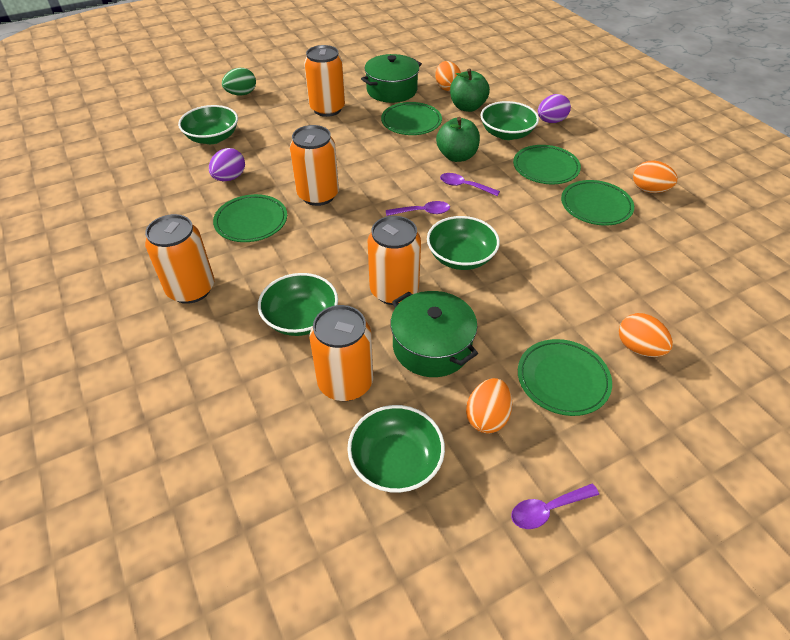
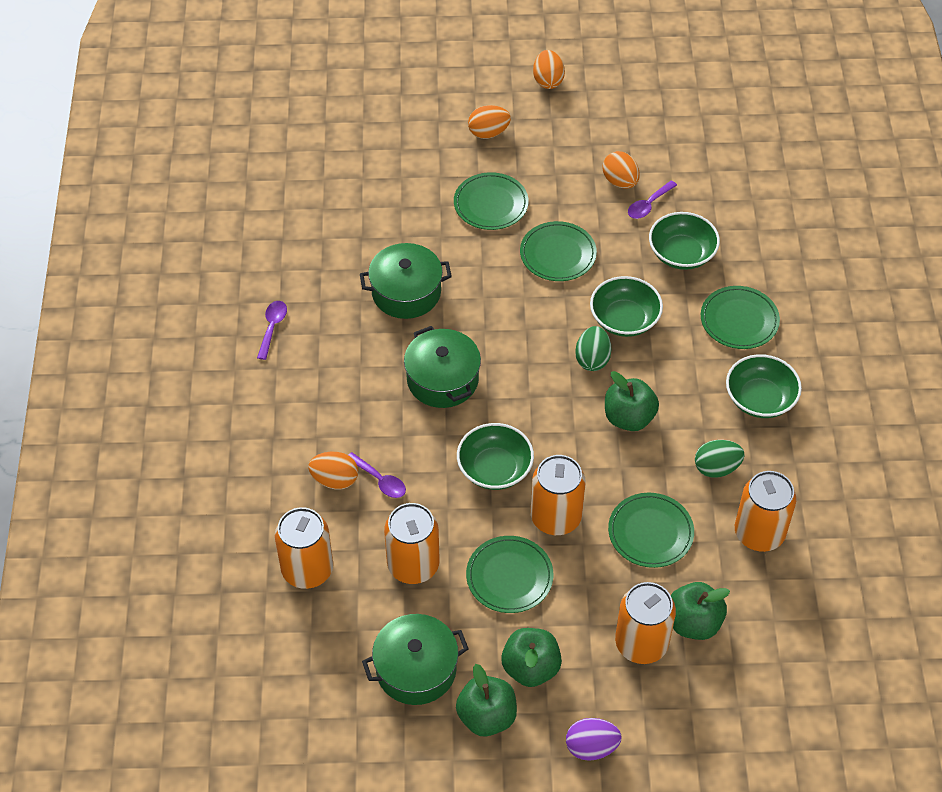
green apple: 2 -> 4
green bowl: 5 -> 4
green egg: 1 -> 2
green pot: 2 -> 3
purple egg: 2 -> 1

